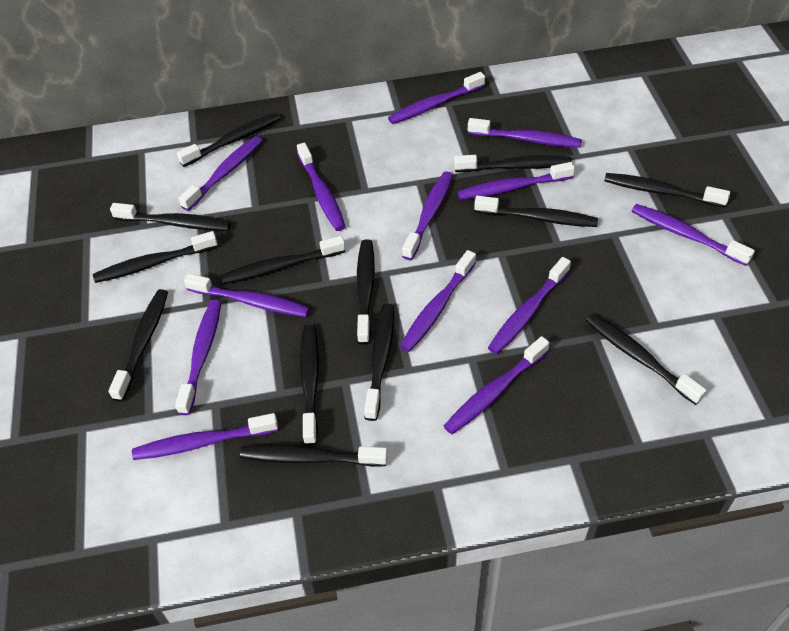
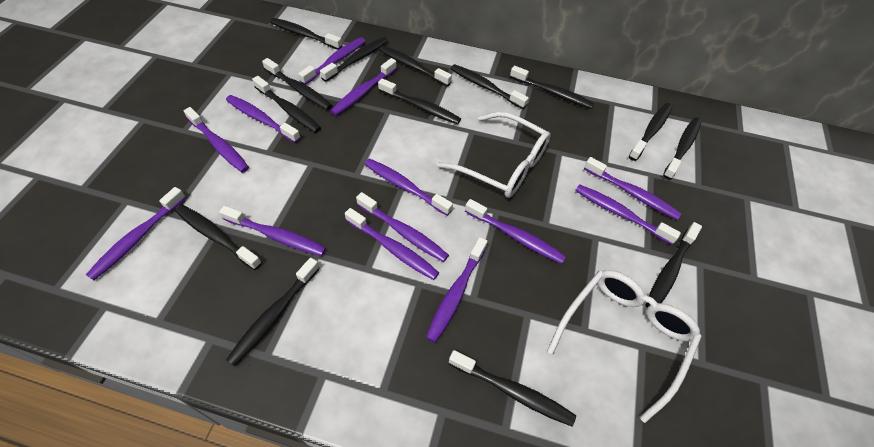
black toothbrush: 13 -> 14
white glasses: 0 -> 2

